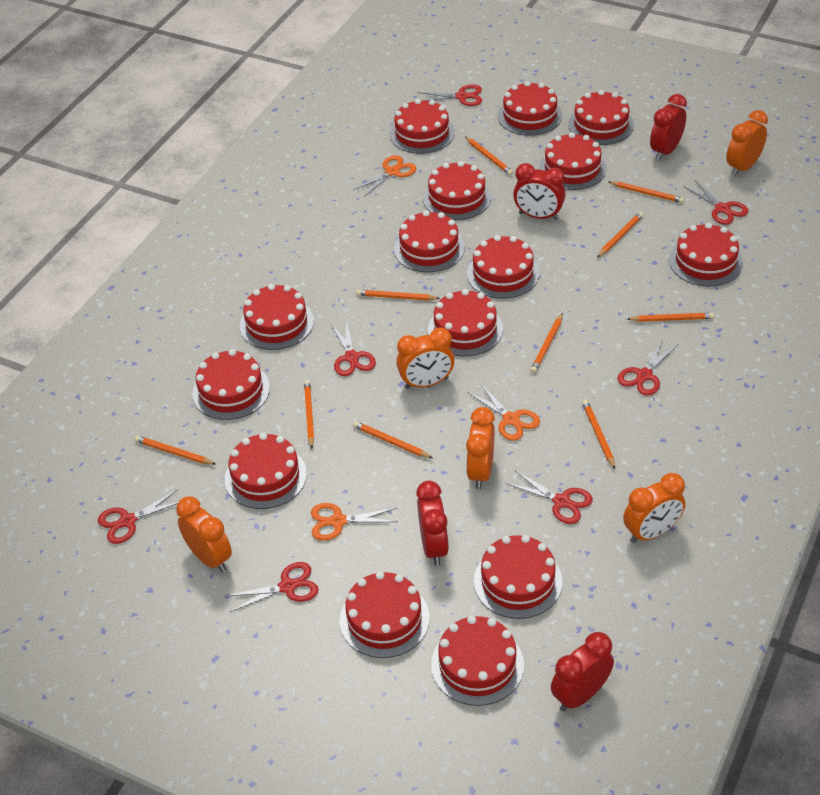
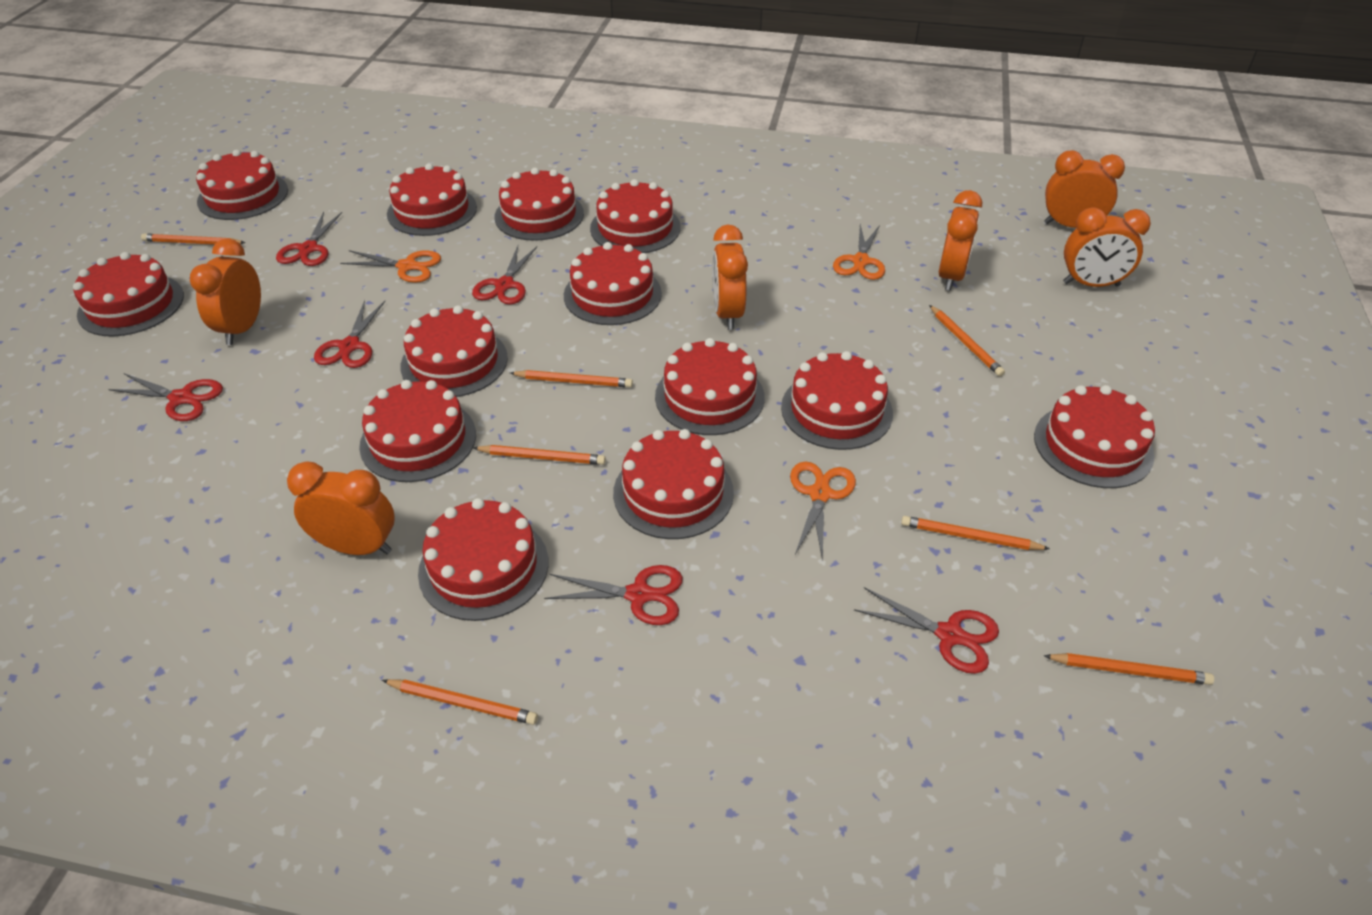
orange clock: 5 -> 6
orange pencil: 10 -> 7
red cake: 15 -> 13
red clock: 4 -> 0
red scissors: 7 -> 6

